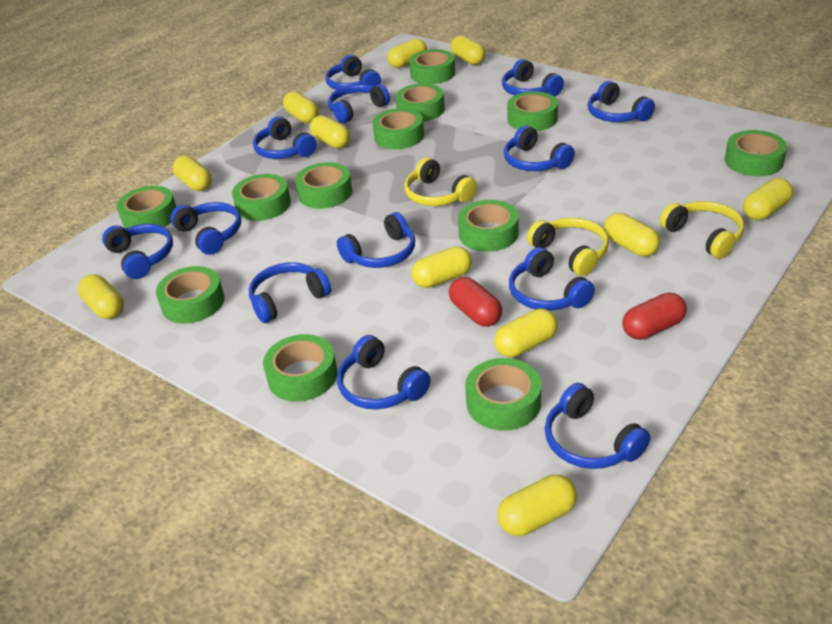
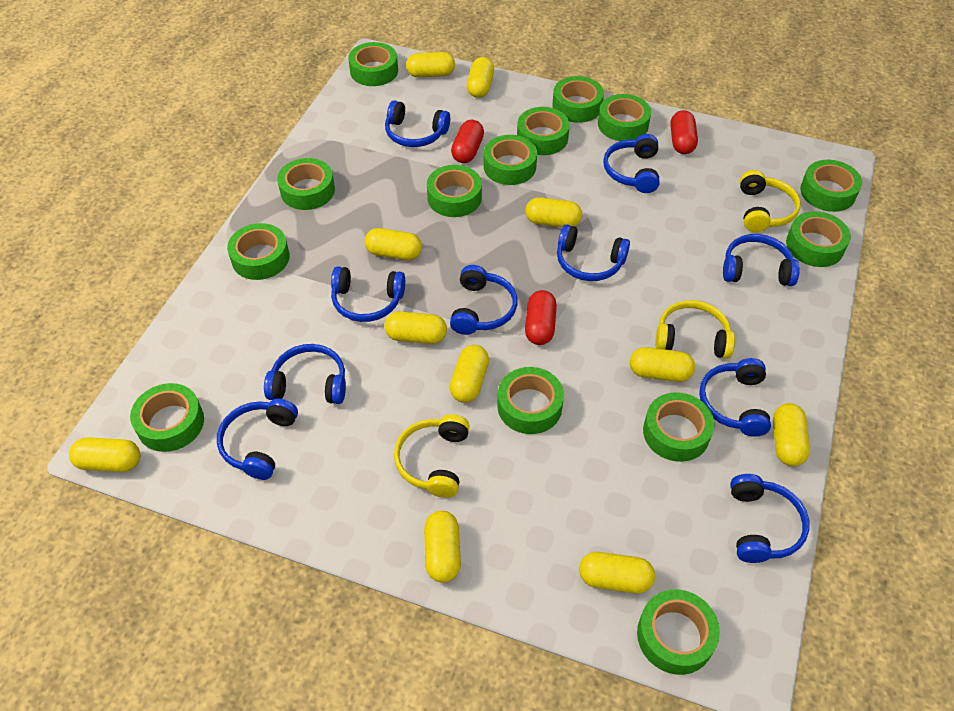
blue headphones: 13 -> 10
green tape: 12 -> 14
red capsule: 2 -> 3

